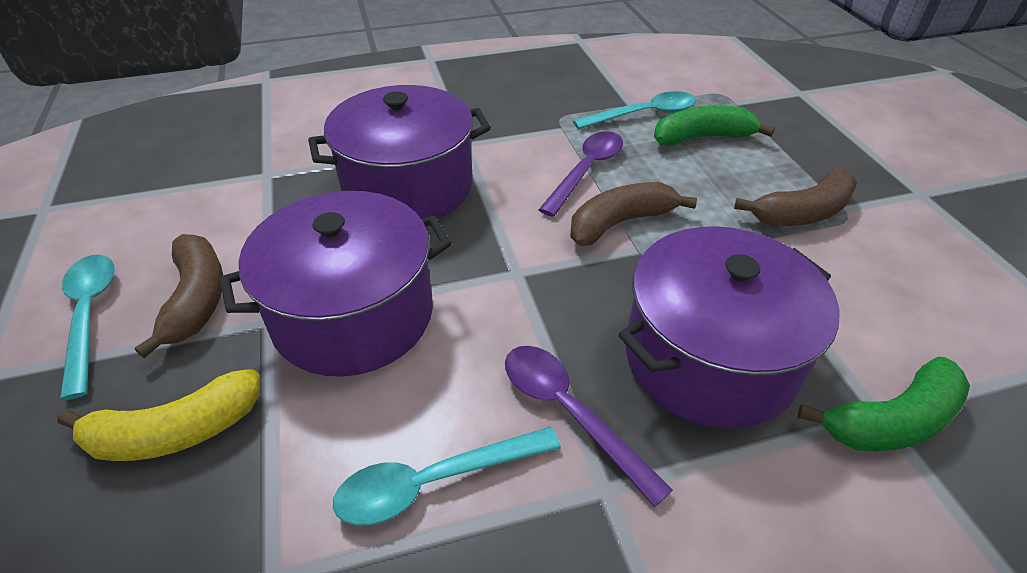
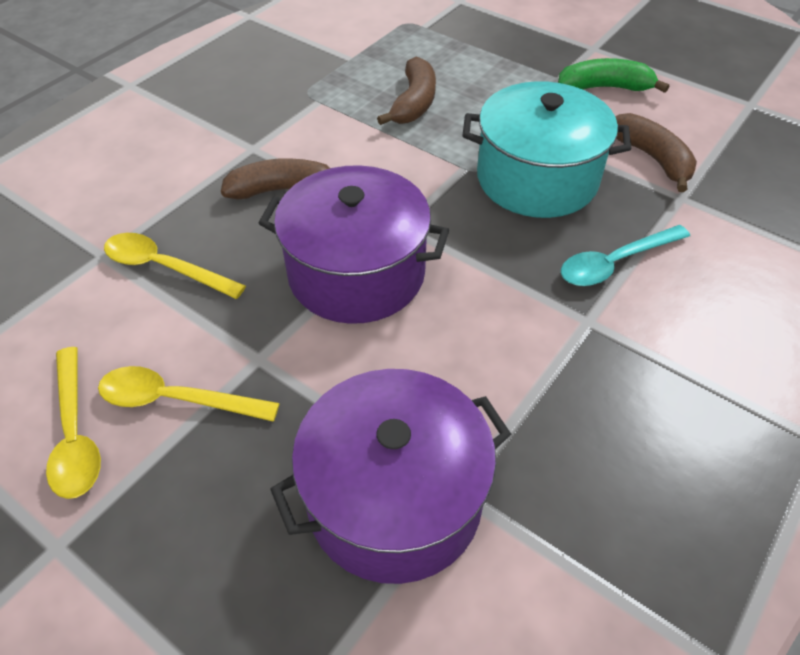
green banana: 2 -> 1
purple pot: 3 -> 2
purple spoon: 2 -> 0
turquoise pot: 0 -> 1
turquoise spoon: 3 -> 1
yellow banana: 1 -> 0
yellow spoon: 0 -> 3

